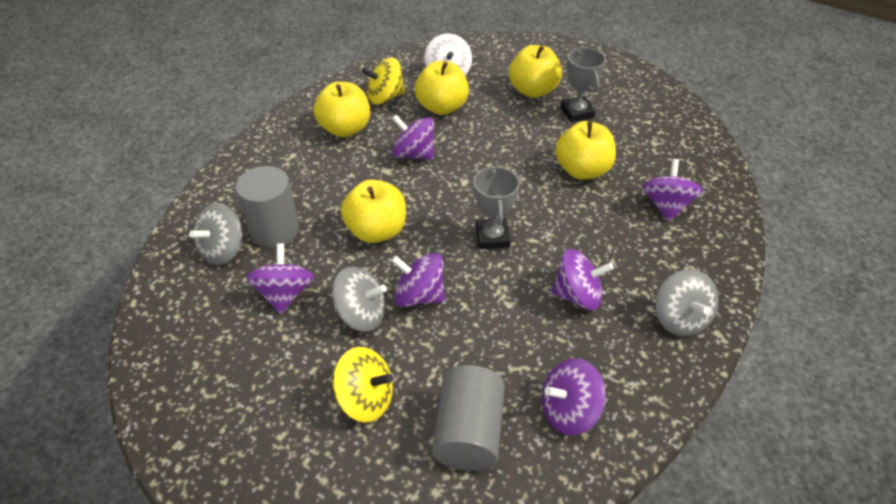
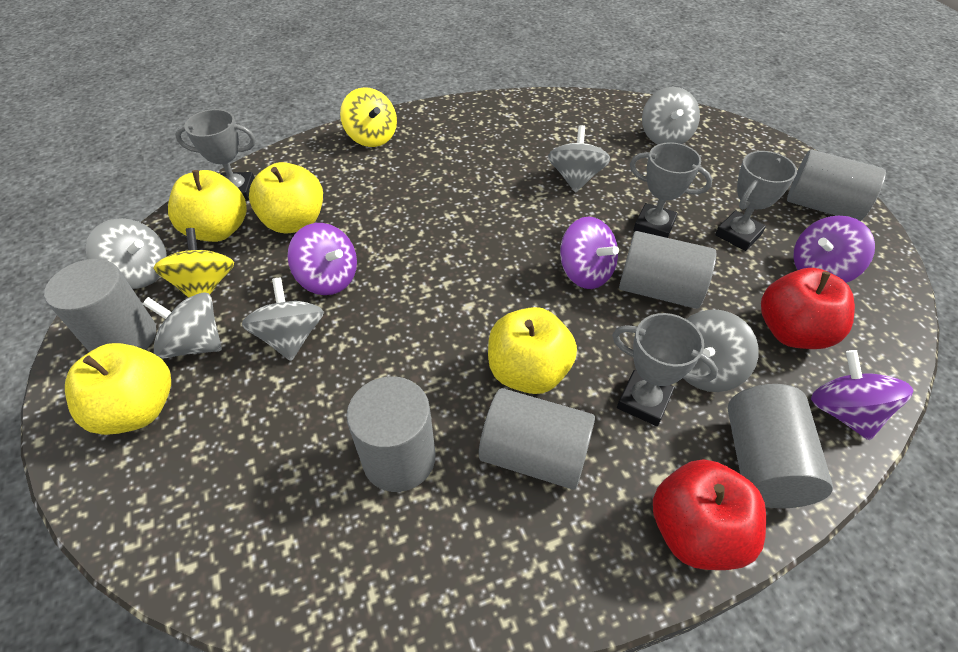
grey cylinder: 2 -> 6
grey spinning top: 3 -> 6
grey trophy: 2 -> 4
purple spinning top: 6 -> 4
red apple: 0 -> 2
white spinning top: 1 -> 0
yellow apple: 5 -> 4

